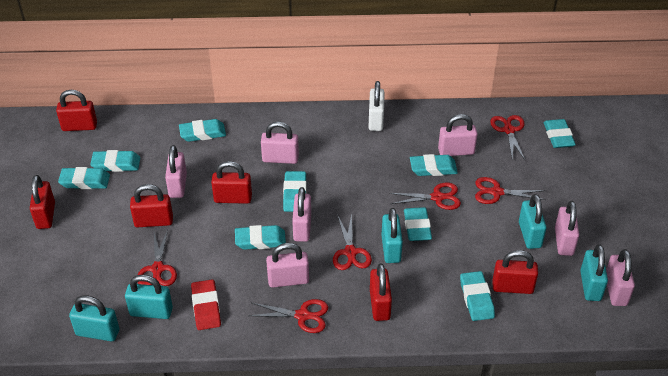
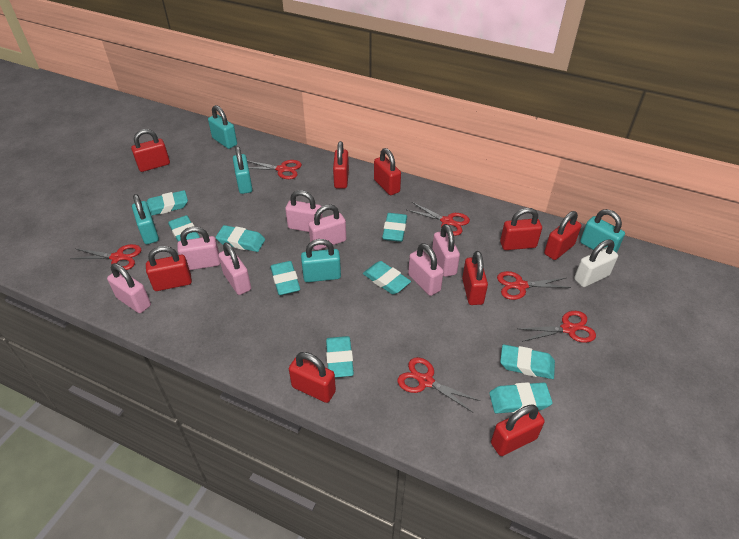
red eraser: 1 -> 0
red padlock: 6 -> 9

